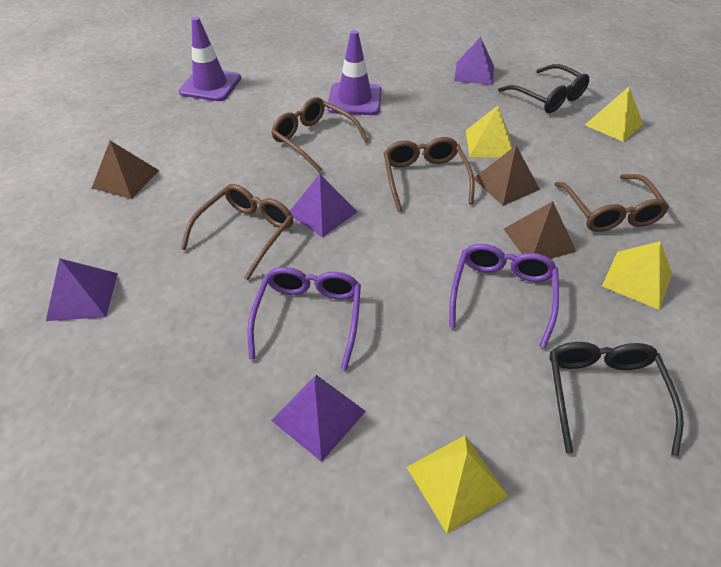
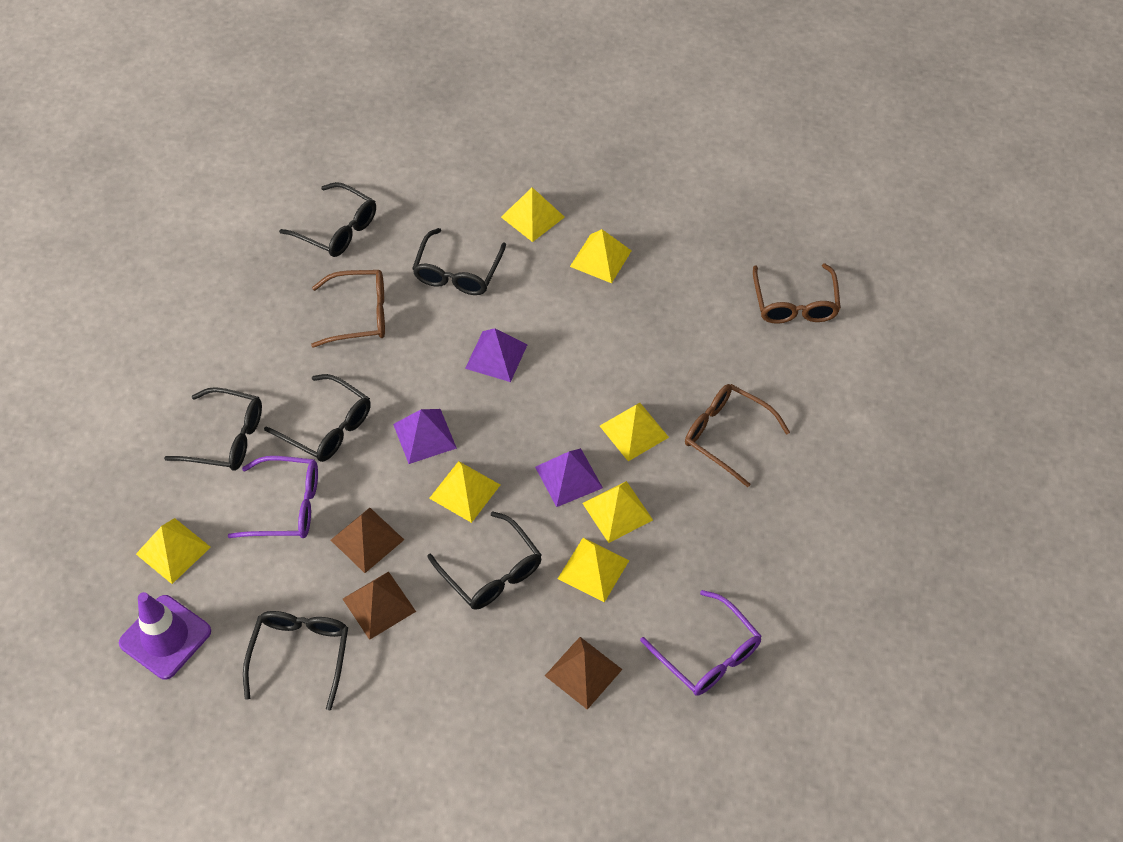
black glasses: 2 -> 6
brown glasses: 4 -> 3
purple pyramid: 4 -> 3
purple traffic cone: 2 -> 1
yellow pyramid: 4 -> 7

